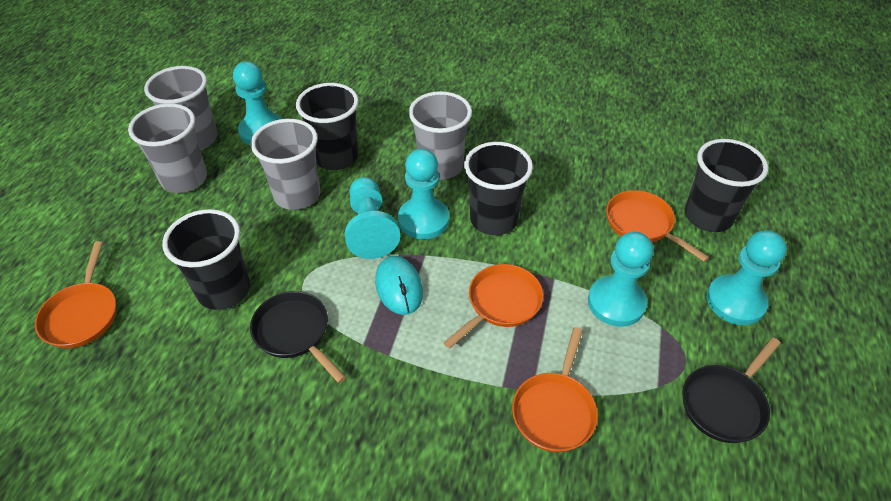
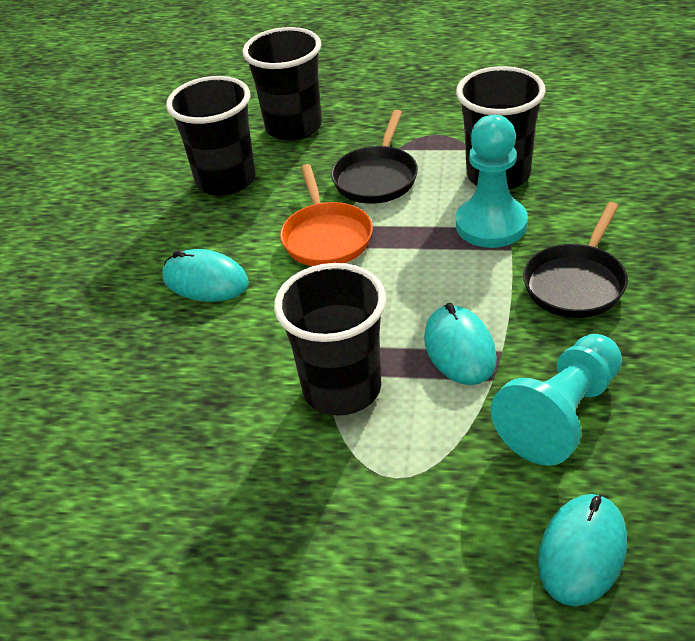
grey cup: 4 -> 0
orange pan: 4 -> 1
turquoise mouse: 1 -> 3
turquoise pawn: 5 -> 2

